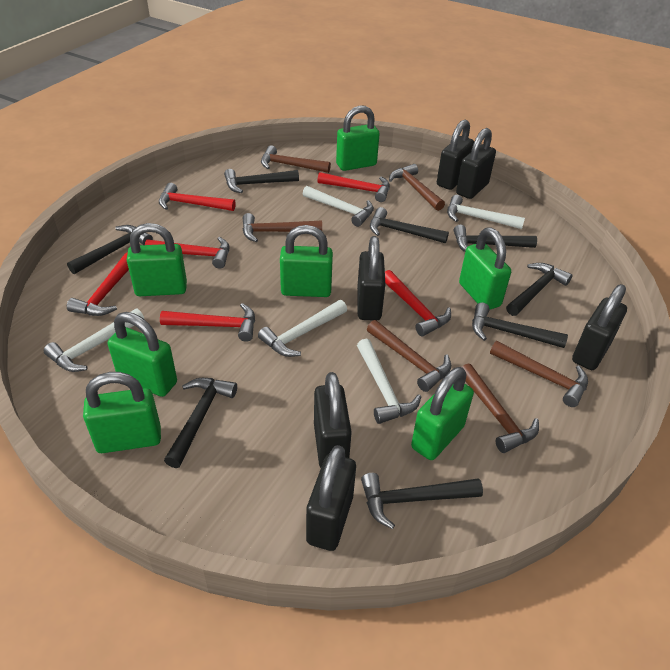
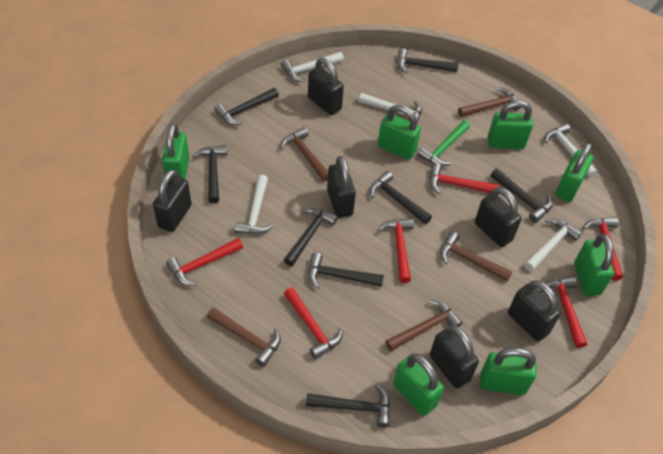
brown hammer: 6 -> 5
green hammer: 0 -> 1

